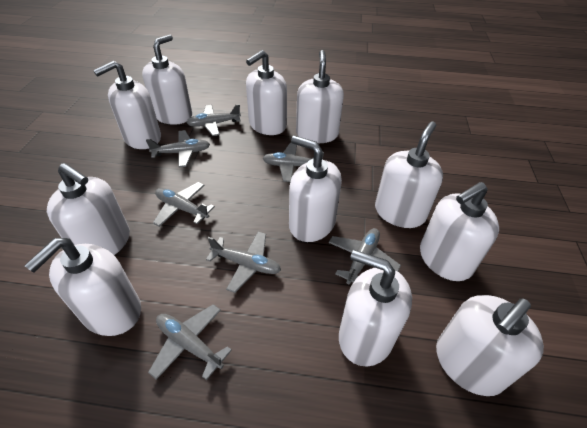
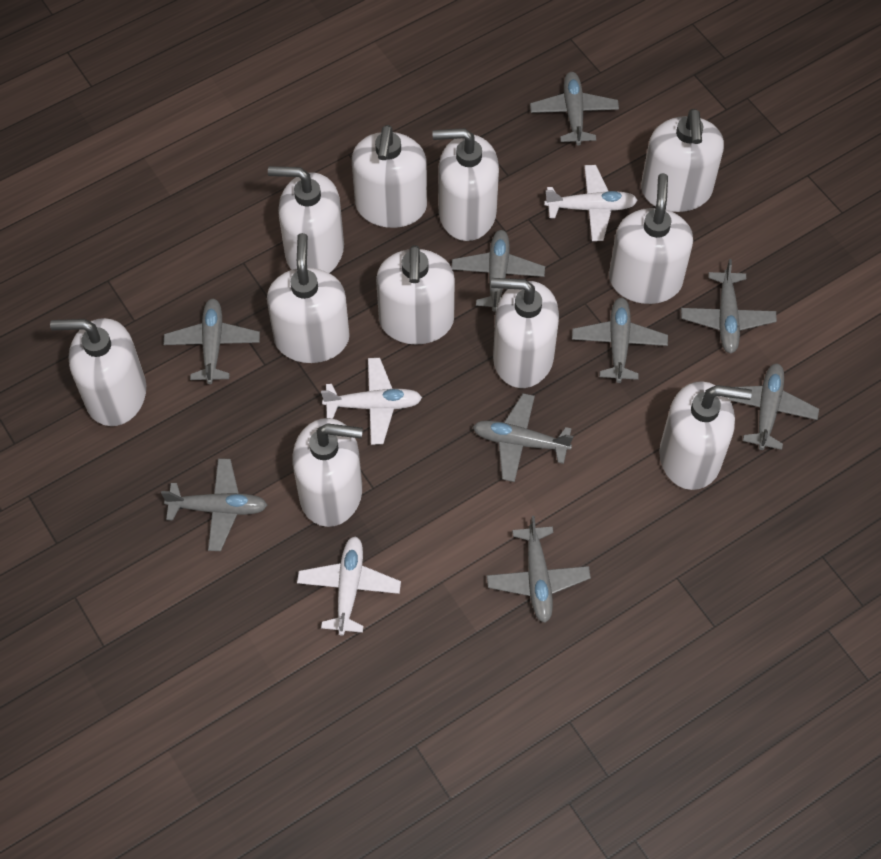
grey plane: 7 -> 9
white plane: 0 -> 3

